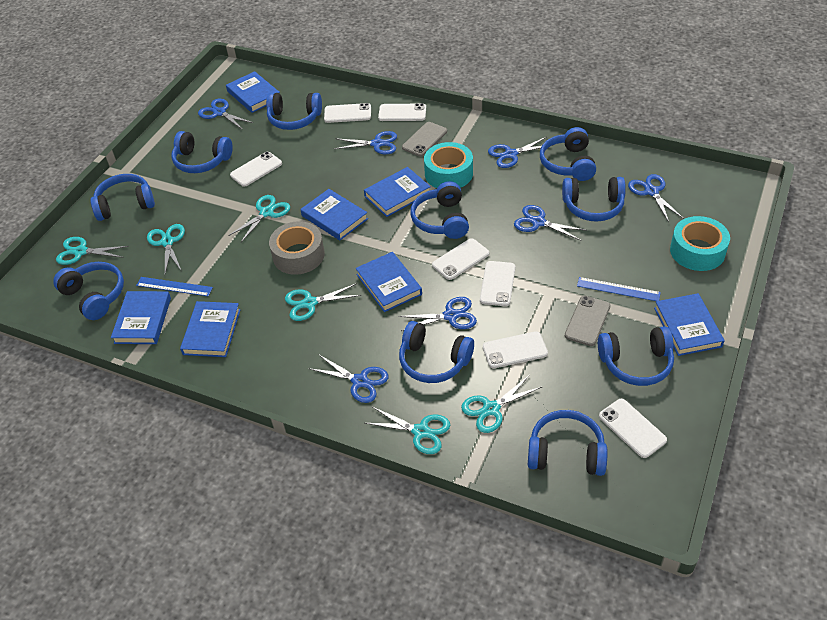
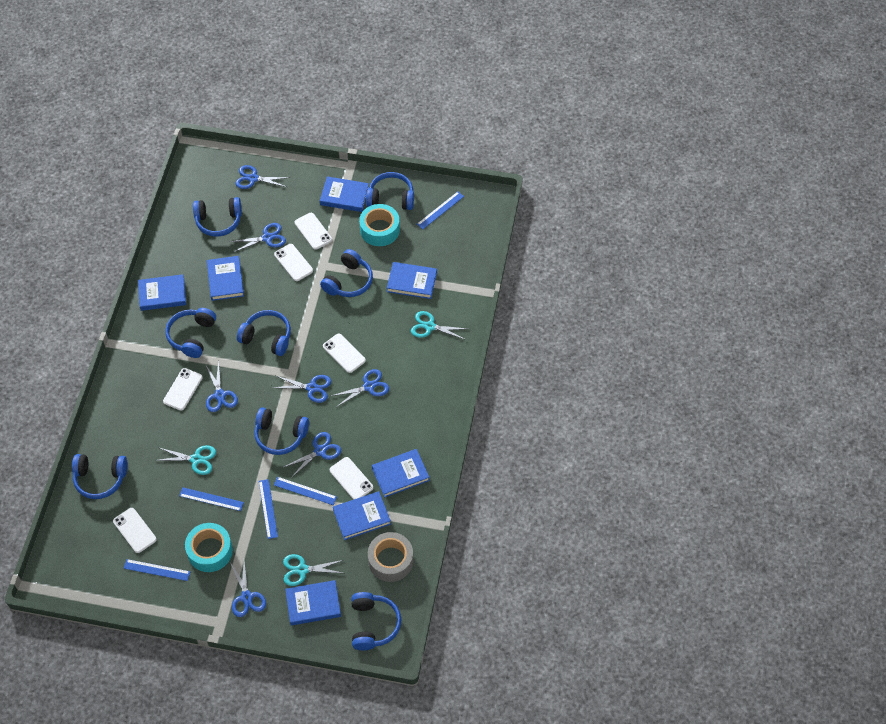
blue headphones: 10 -> 8
blue ruler: 2 -> 5
grey phone: 2 -> 0
turquoise scissors: 6 -> 3
white phone: 7 -> 6

